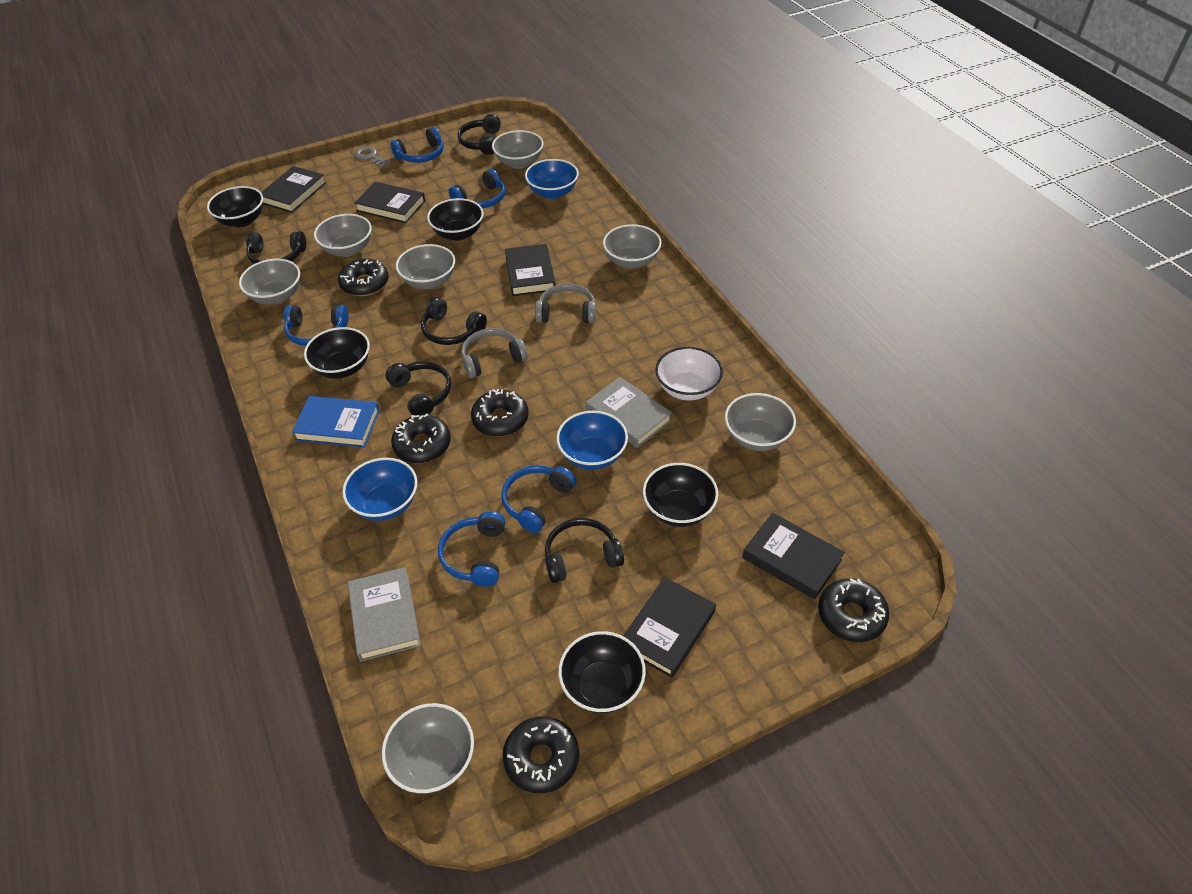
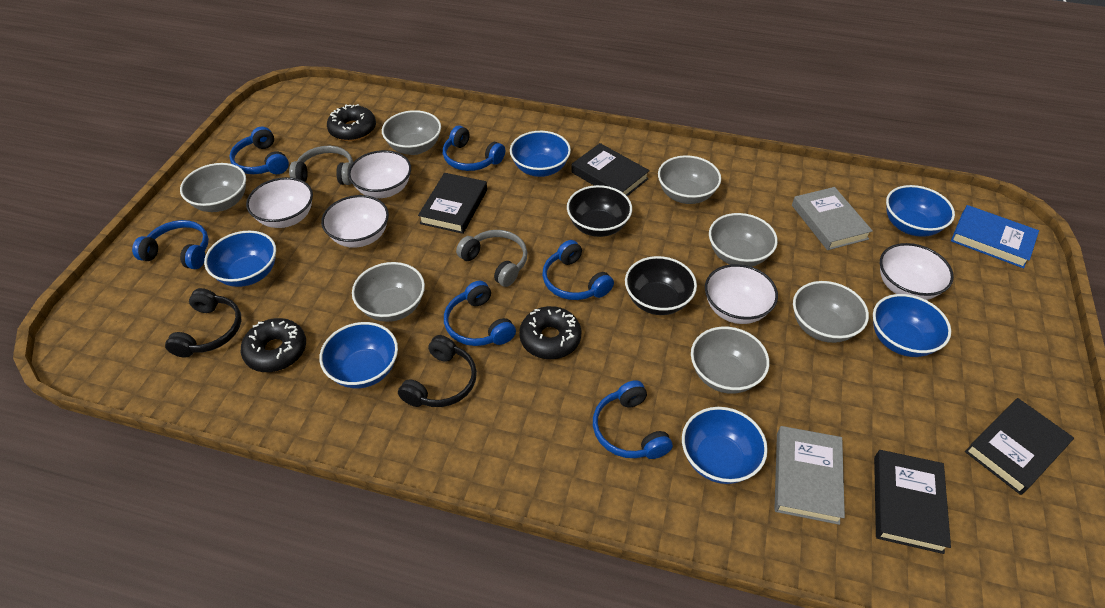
black book: 5 -> 4
black bowl: 5 -> 2
black donut: 5 -> 3
black headphones: 5 -> 2
blue bowl: 3 -> 6
blue headphones: 5 -> 6
grey key: 1 -> 0
white bowl: 1 -> 5

